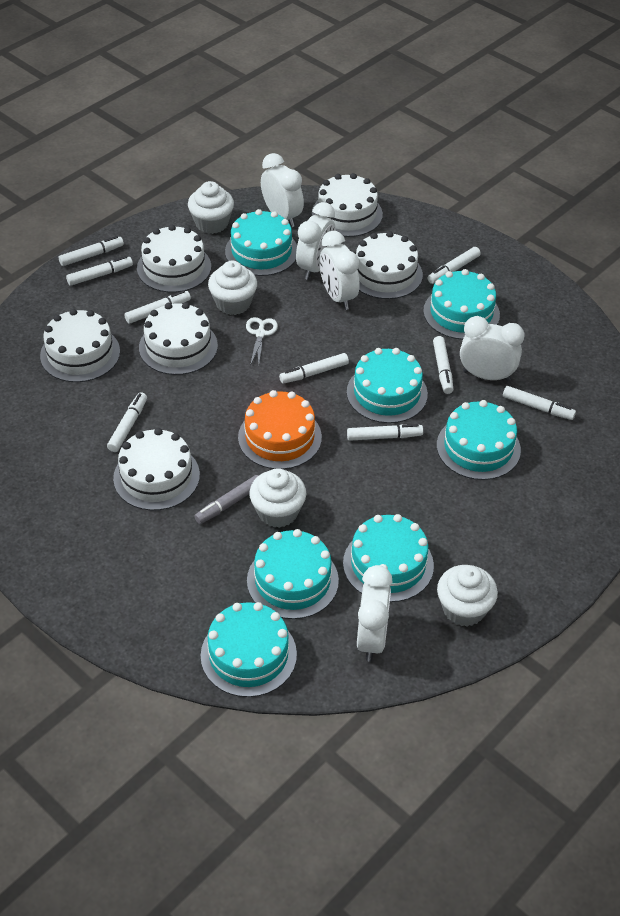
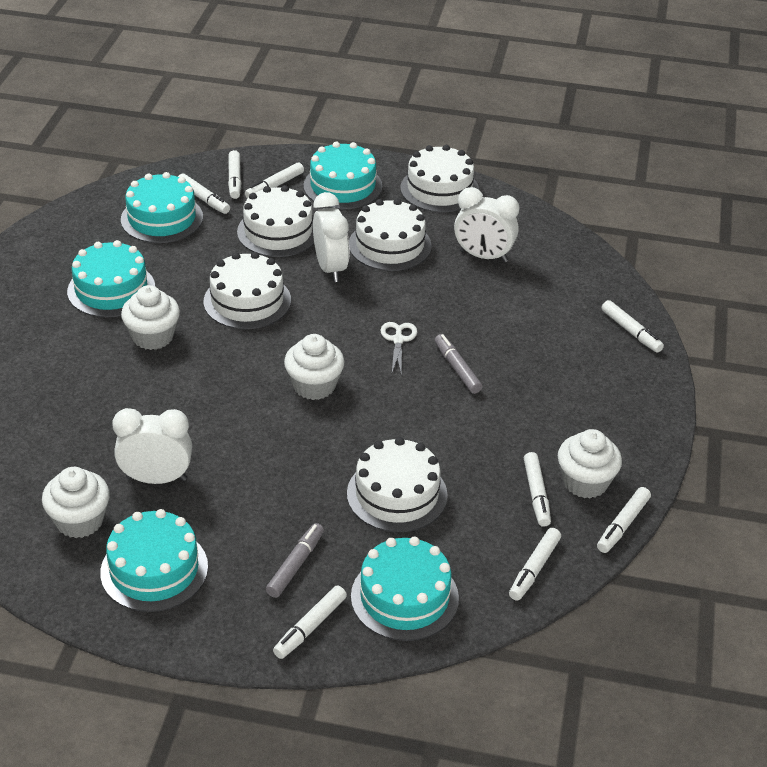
grey marker: 1 -> 2
orange cake: 1 -> 0
turquoise cake: 7 -> 5
white cake: 6 -> 5
white clock: 5 -> 3
white marker: 9 -> 8

